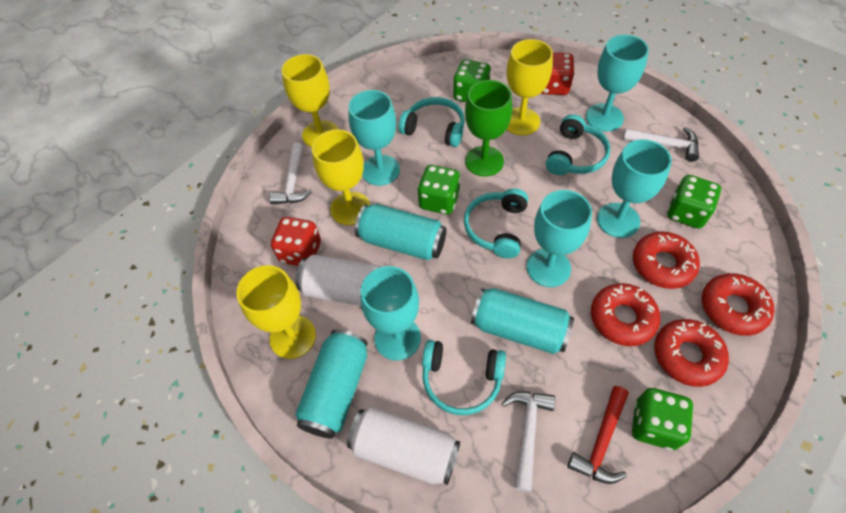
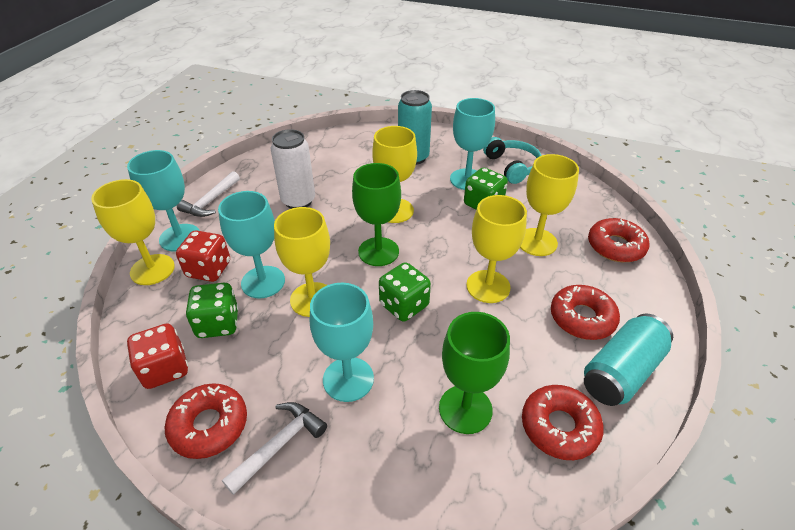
green dice: 4 -> 3
green goblet: 1 -> 2
red hammer: 1 -> 0
turquoise can: 3 -> 2
turquoise goblet: 5 -> 4
turquoise headphones: 4 -> 1
white can: 2 -> 1
white hammer: 3 -> 2
yellow goblet: 4 -> 5

